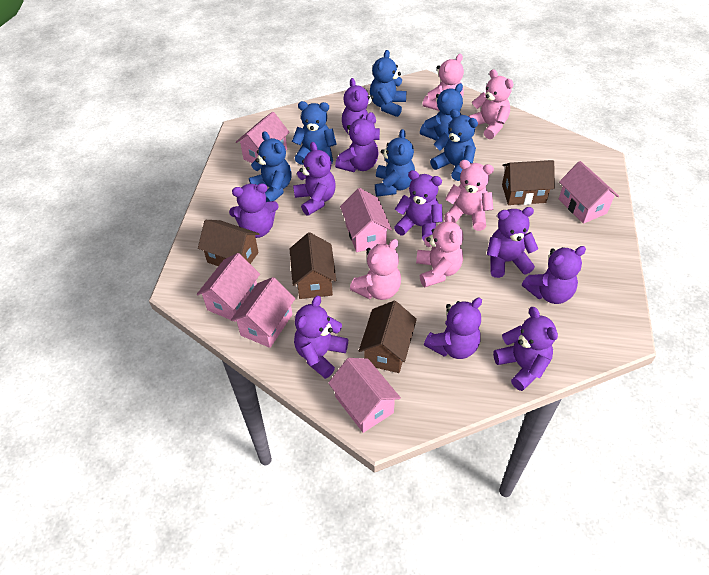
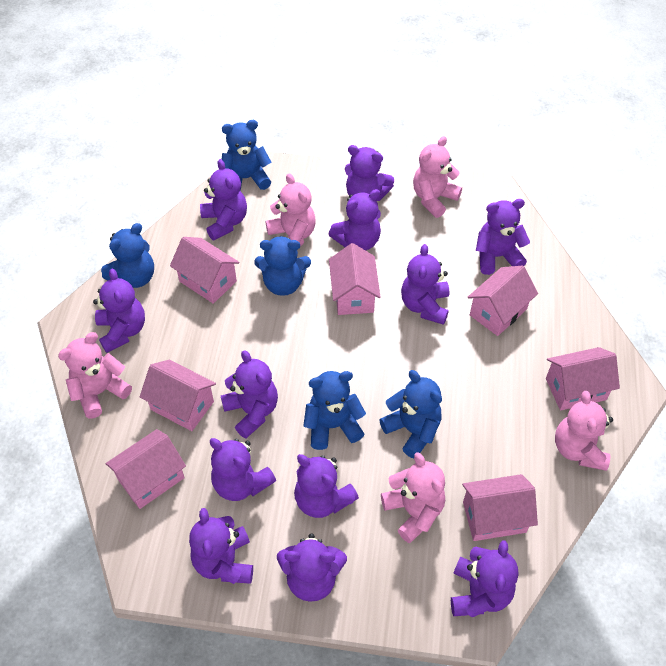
blue teddy bear: 6 -> 5
brown house: 4 -> 0
pink house: 6 -> 7
purple teddy bear: 10 -> 12

